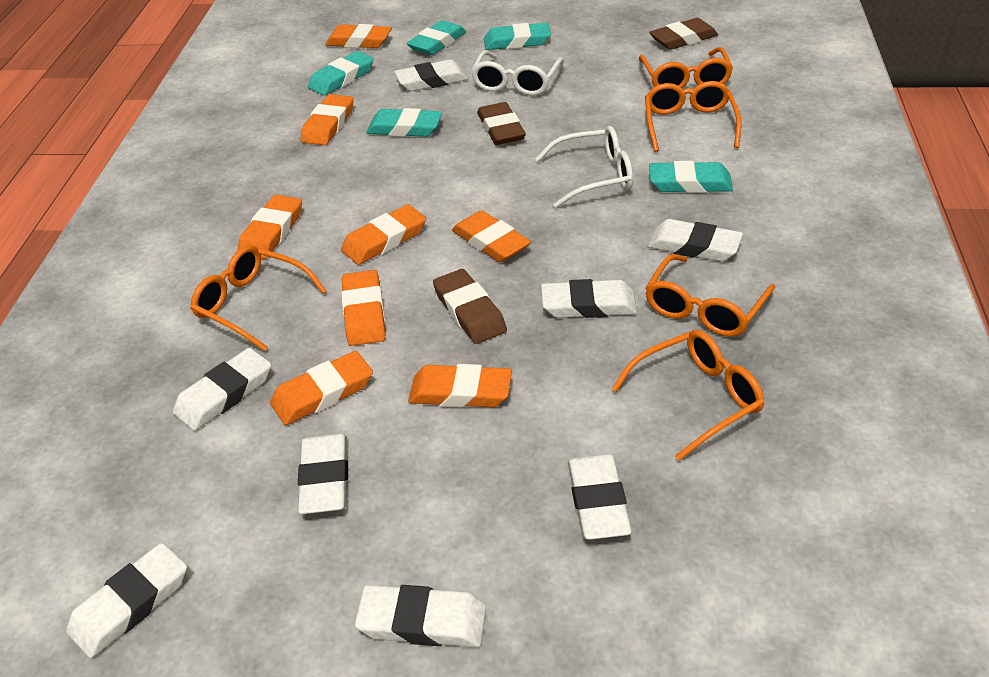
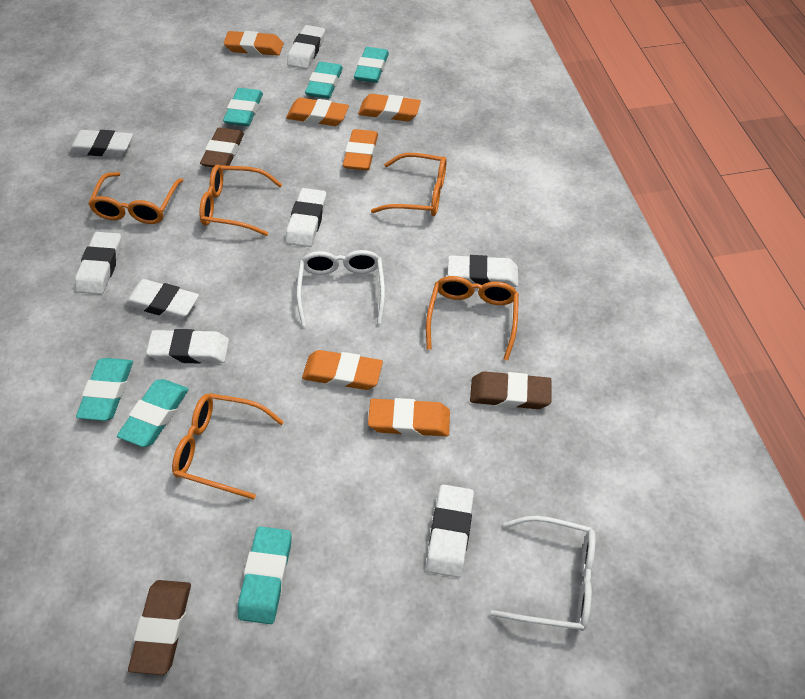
orange eraser: 8 -> 6
turquoise eraser: 5 -> 6

